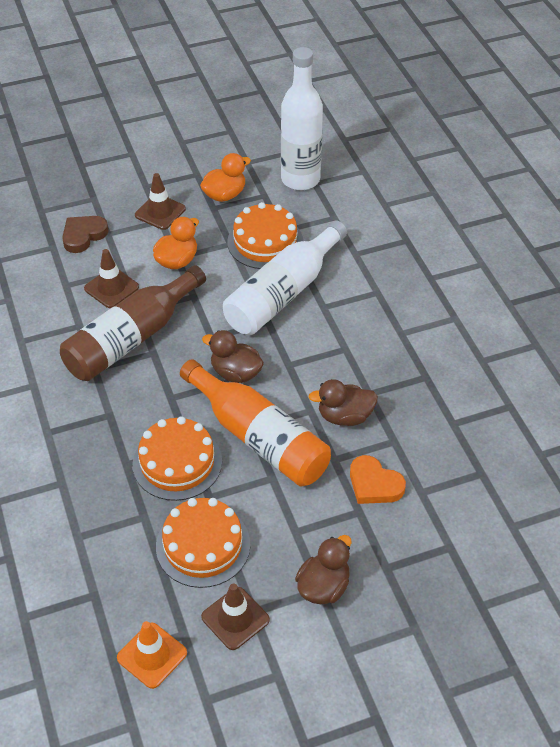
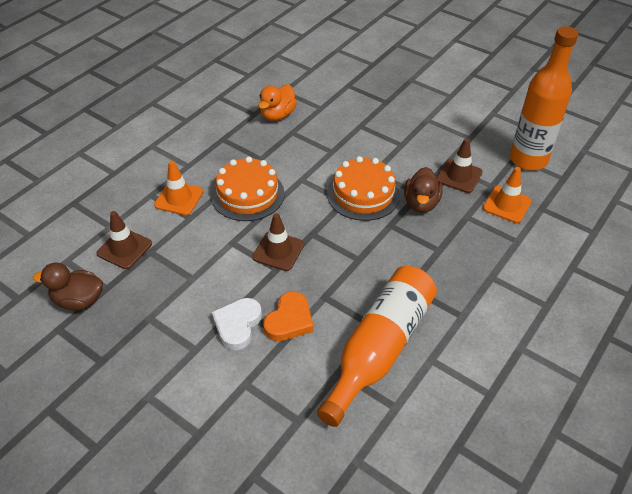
brown bottle: 1 -> 0
brown duck: 3 -> 2
brown heart: 1 -> 0
orange bottle: 1 -> 2
orange cake: 3 -> 2
orange duck: 2 -> 1
orange traffic cone: 1 -> 2
white bottle: 2 -> 0
white heart: 0 -> 1

